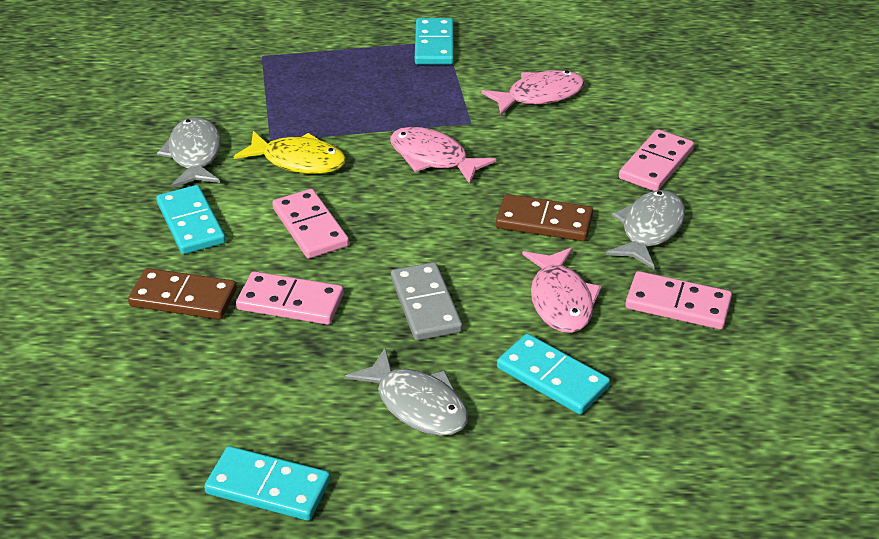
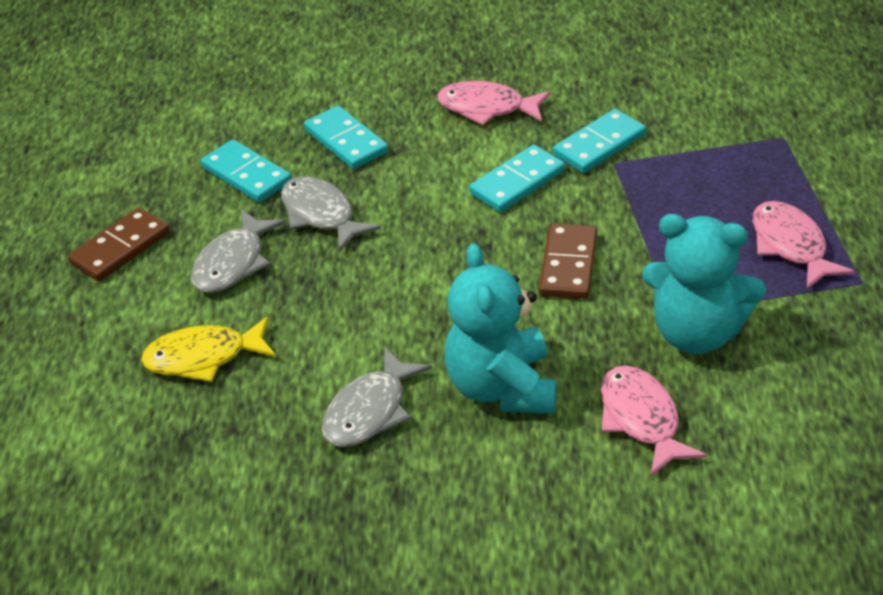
grey domino: 1 -> 0
pink domino: 4 -> 0
turquoise teddy bear: 0 -> 2

